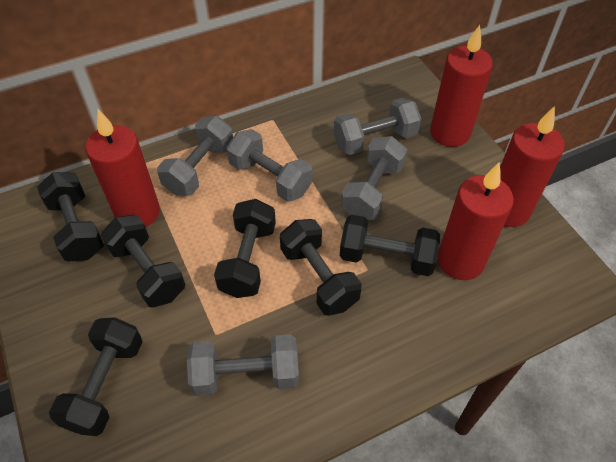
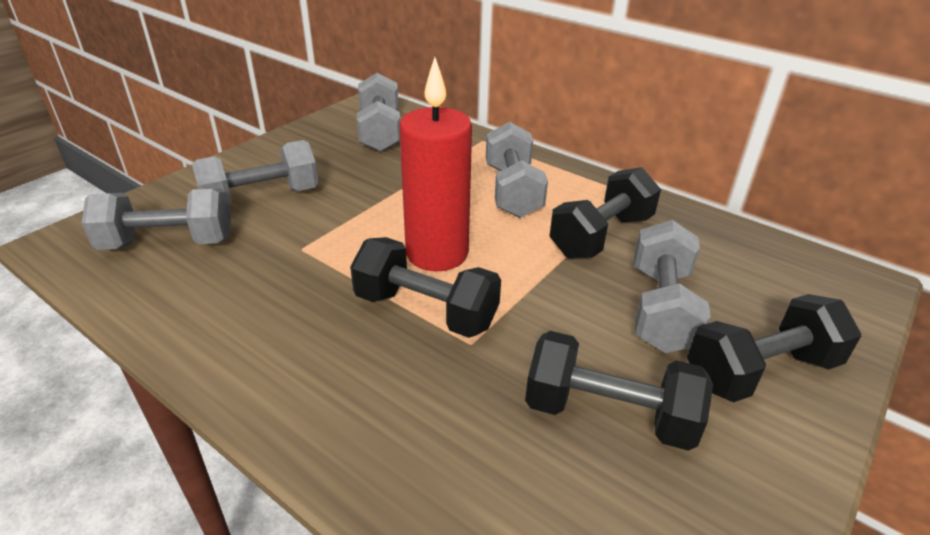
black dumbbell: 6 -> 4
red candle: 4 -> 1

